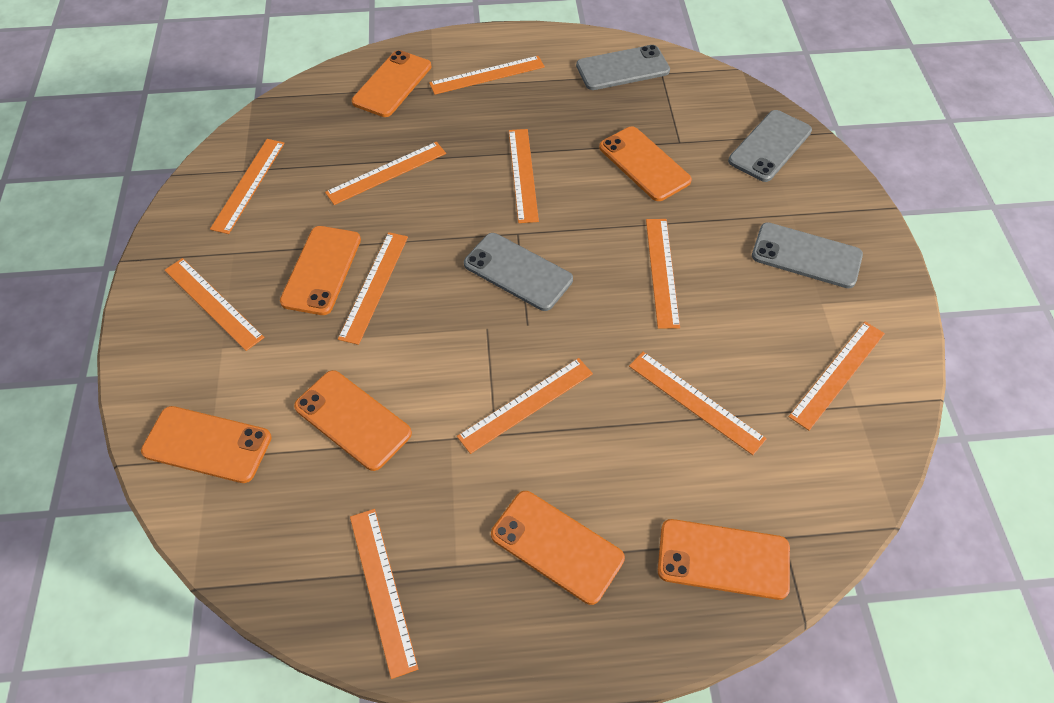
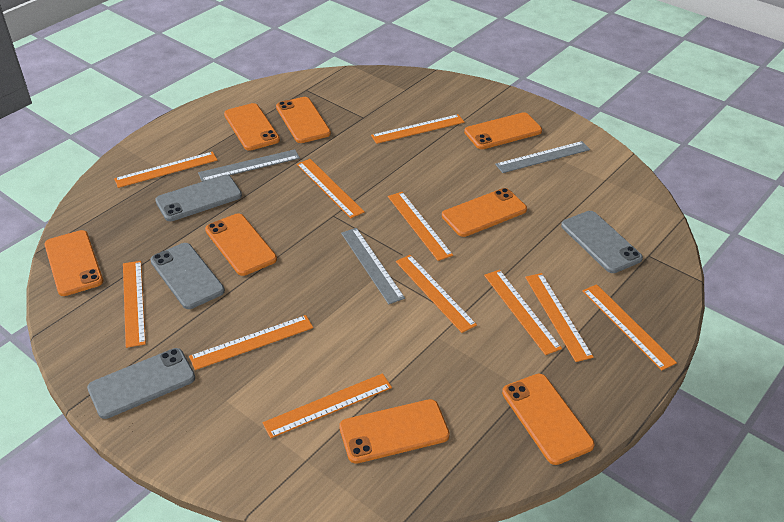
grey ruler: 0 -> 3
orange phone: 7 -> 8

